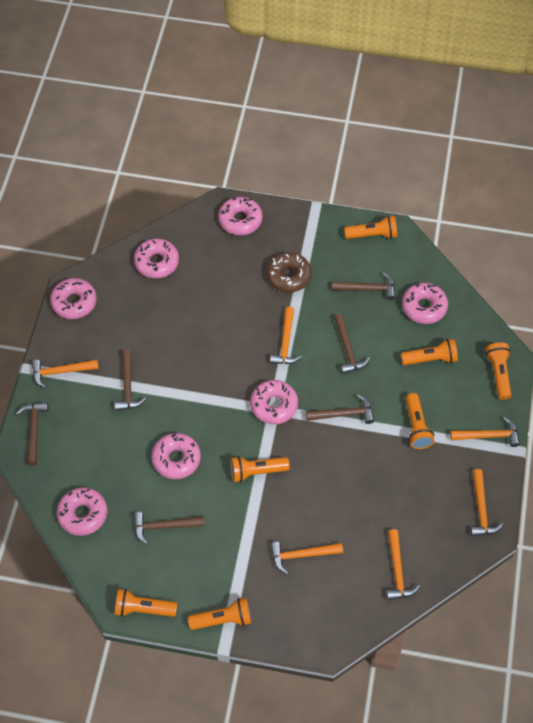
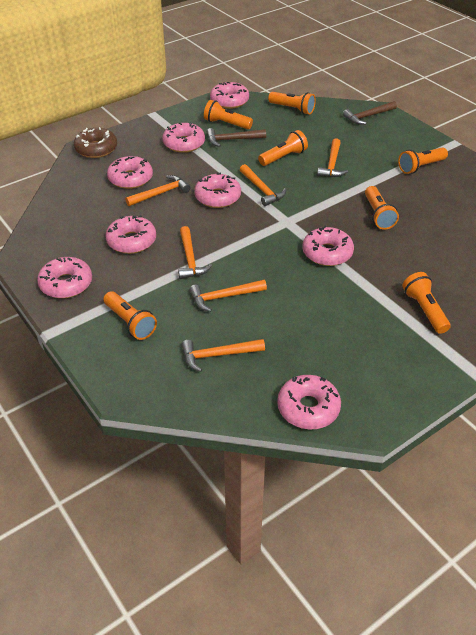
brown hammer: 6 -> 2
pink donut: 7 -> 8

